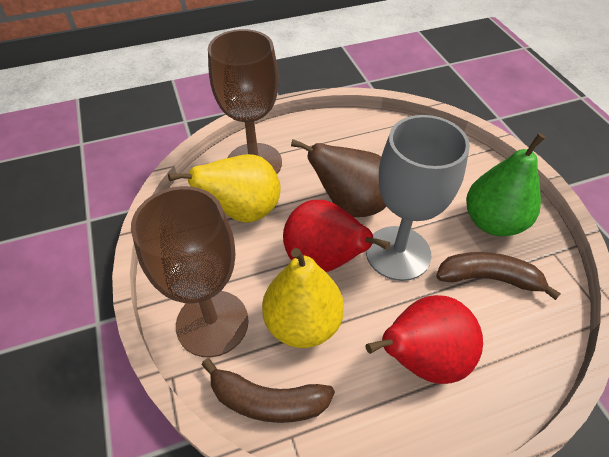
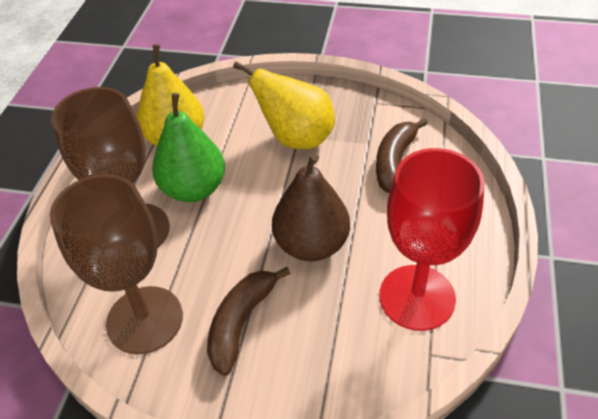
grey goblet: 1 -> 0
red goblet: 0 -> 1
red pear: 2 -> 0

